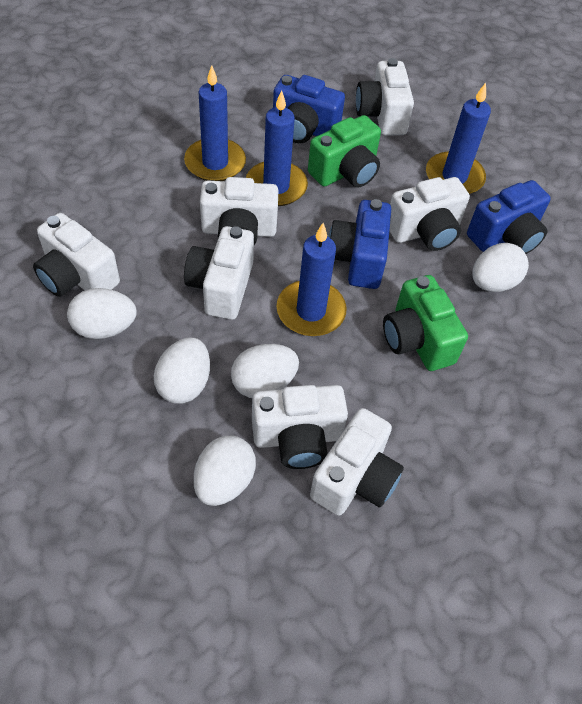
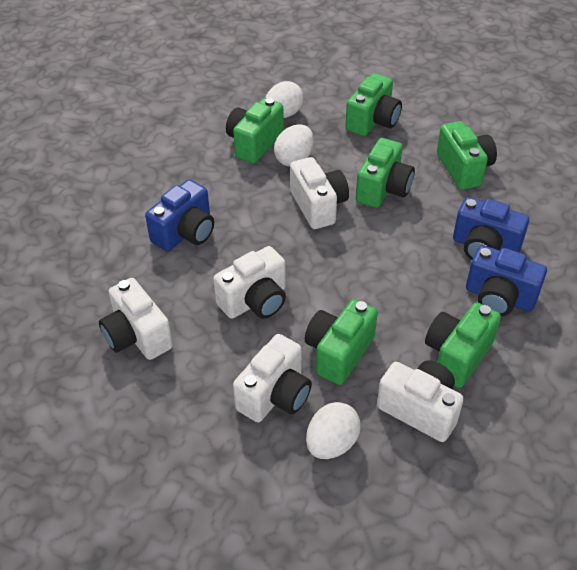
blue candle: 4 -> 0
green camera: 2 -> 6
white camera: 7 -> 5
white egg: 5 -> 3

